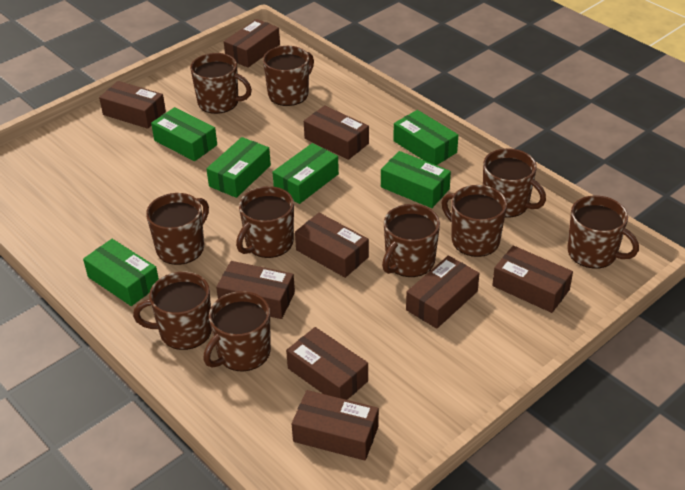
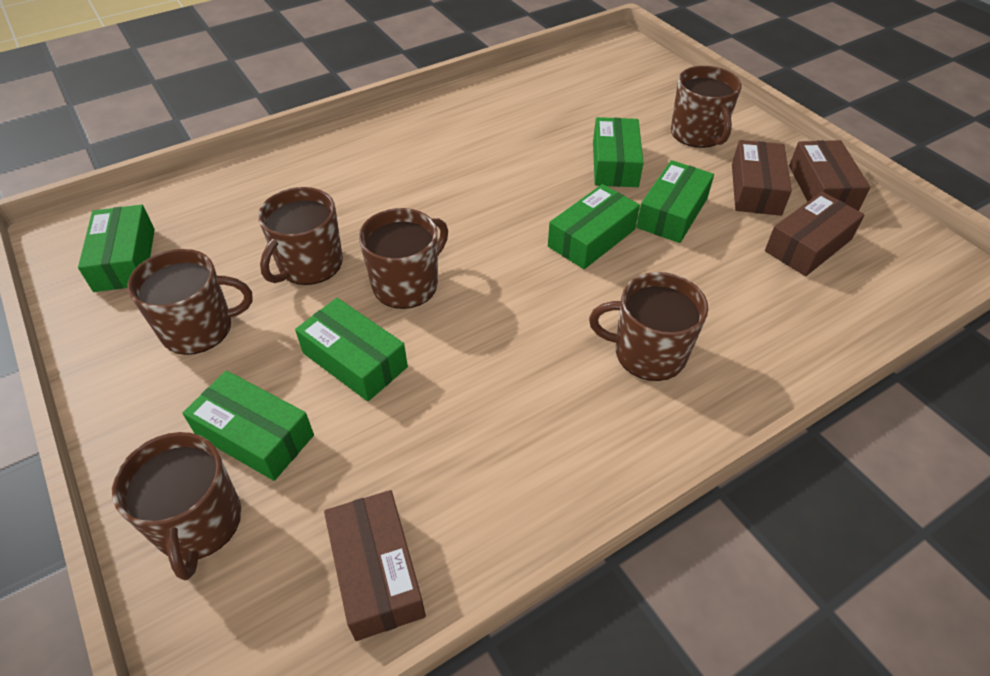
brown box: 9 -> 4
brown mug: 10 -> 6

